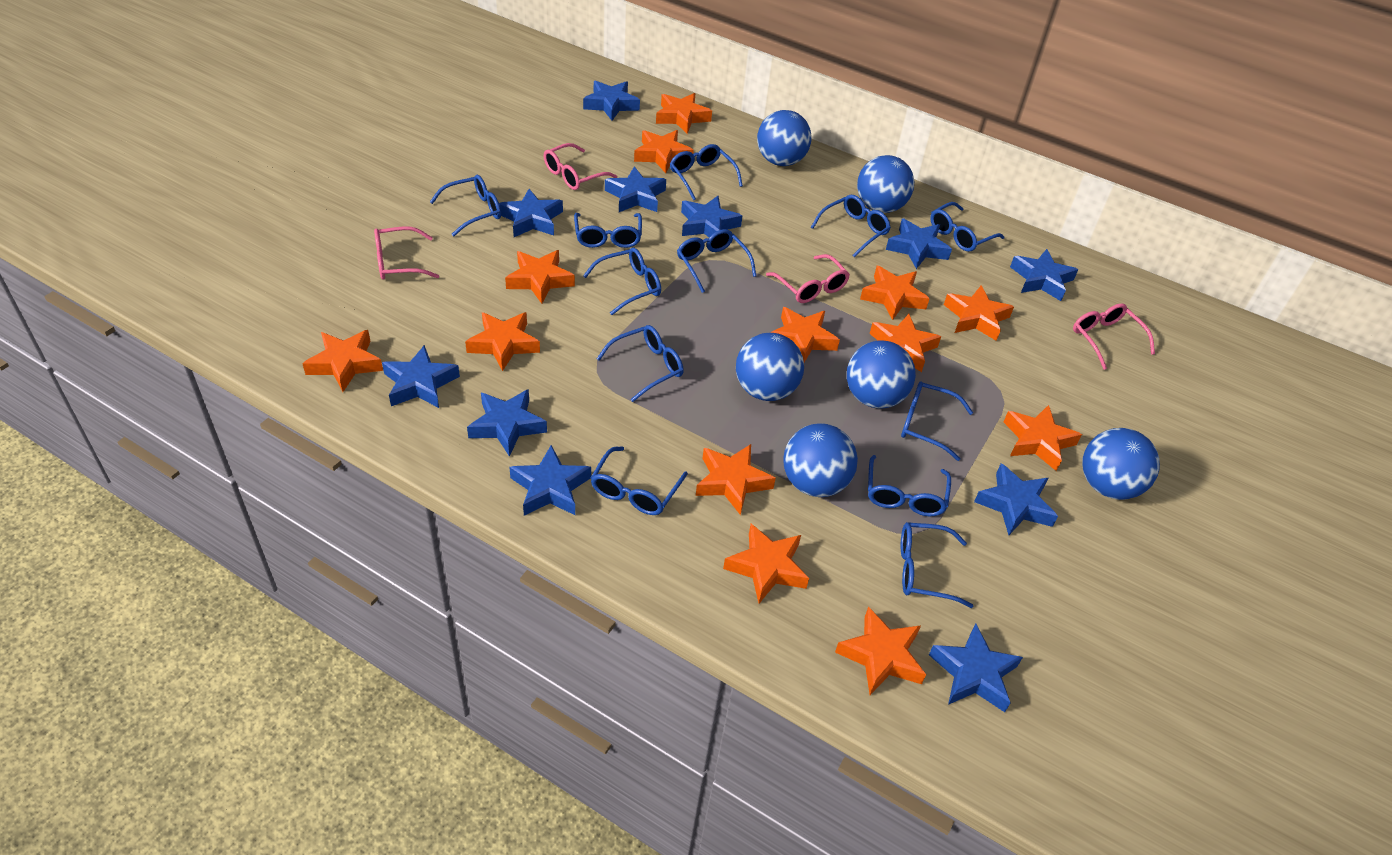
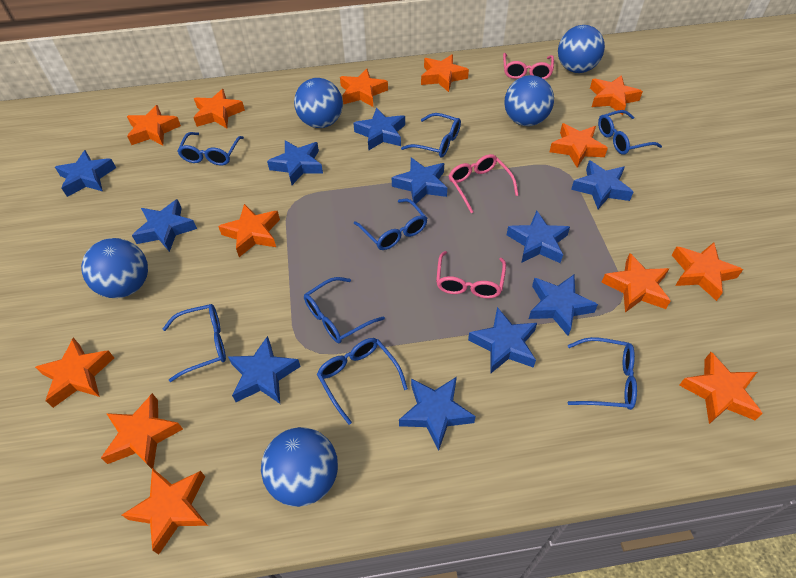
blue ball: 6 -> 5
blue glasses: 12 -> 8
pink glasses: 4 -> 3

